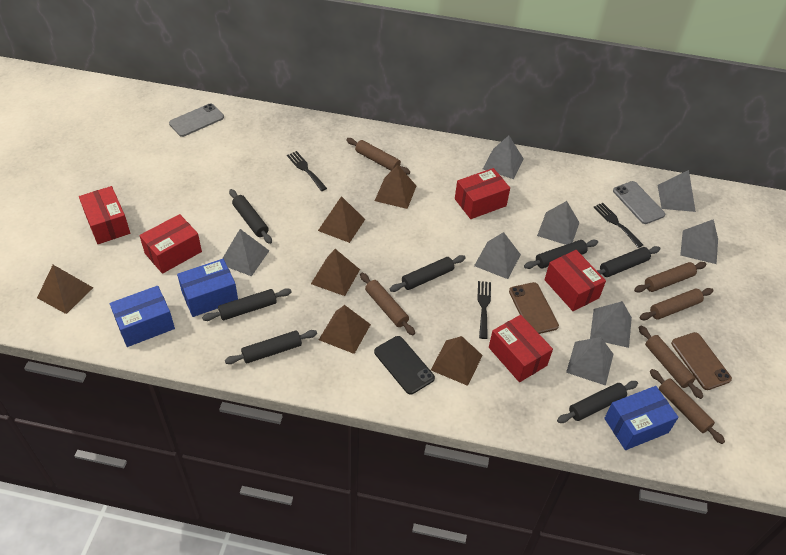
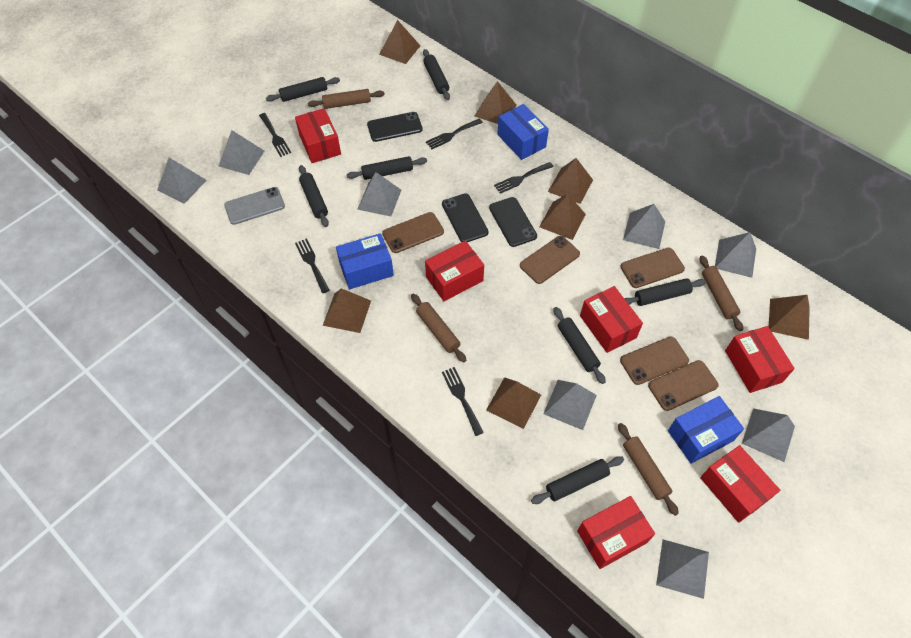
black fork: 3 -> 5
black phone: 1 -> 3
brown phone: 2 -> 5
brown pyramid: 6 -> 7
brown rolling pin: 6 -> 4
grey phone: 2 -> 1
red box: 5 -> 6

